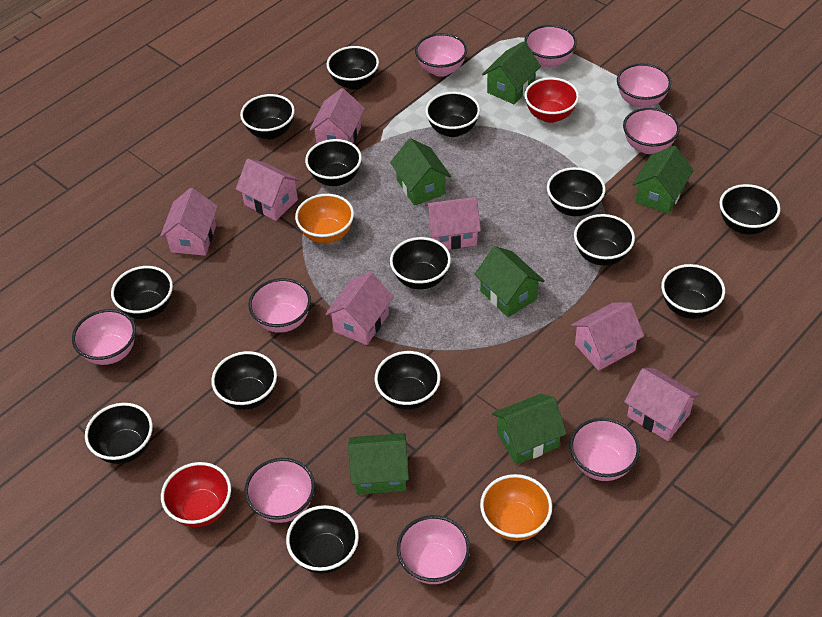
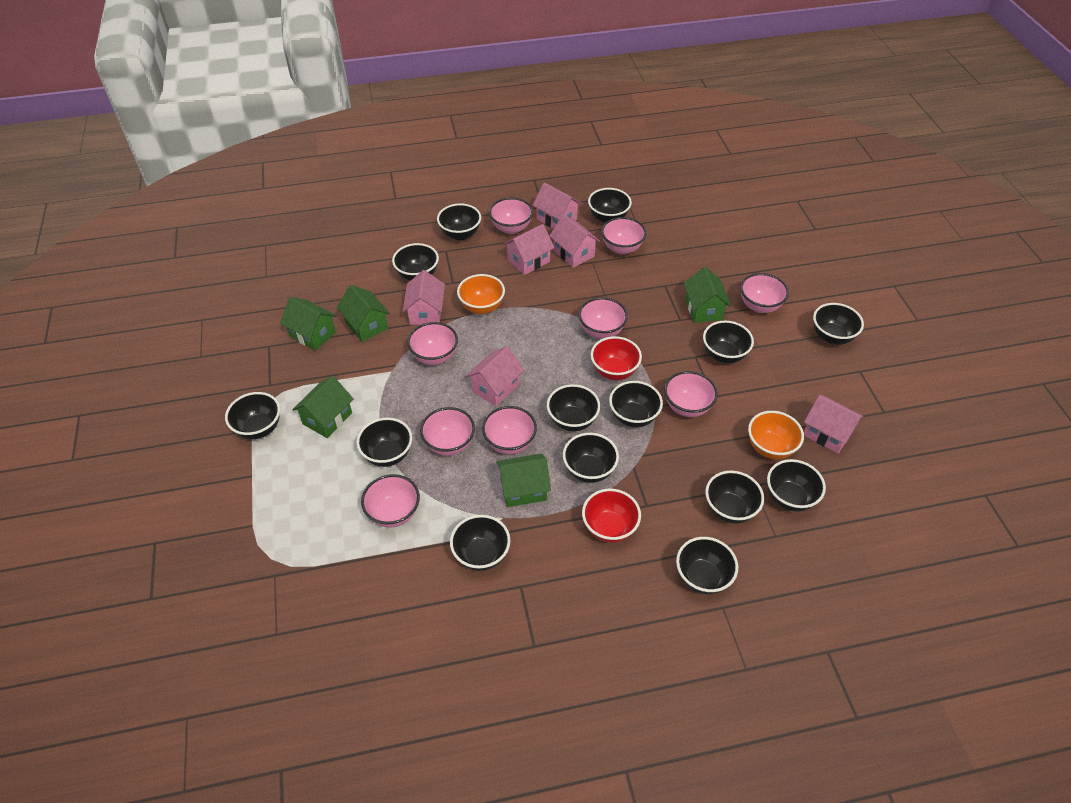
green house: 6 -> 5
pink house: 7 -> 6

